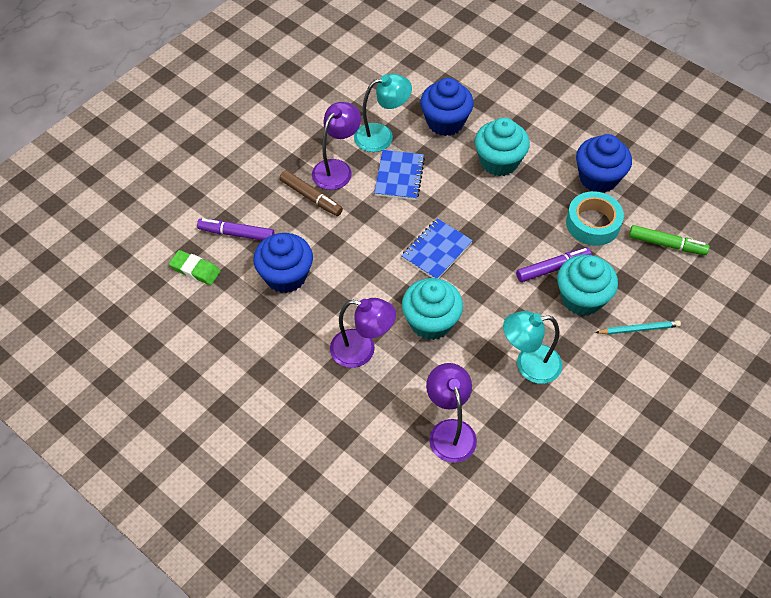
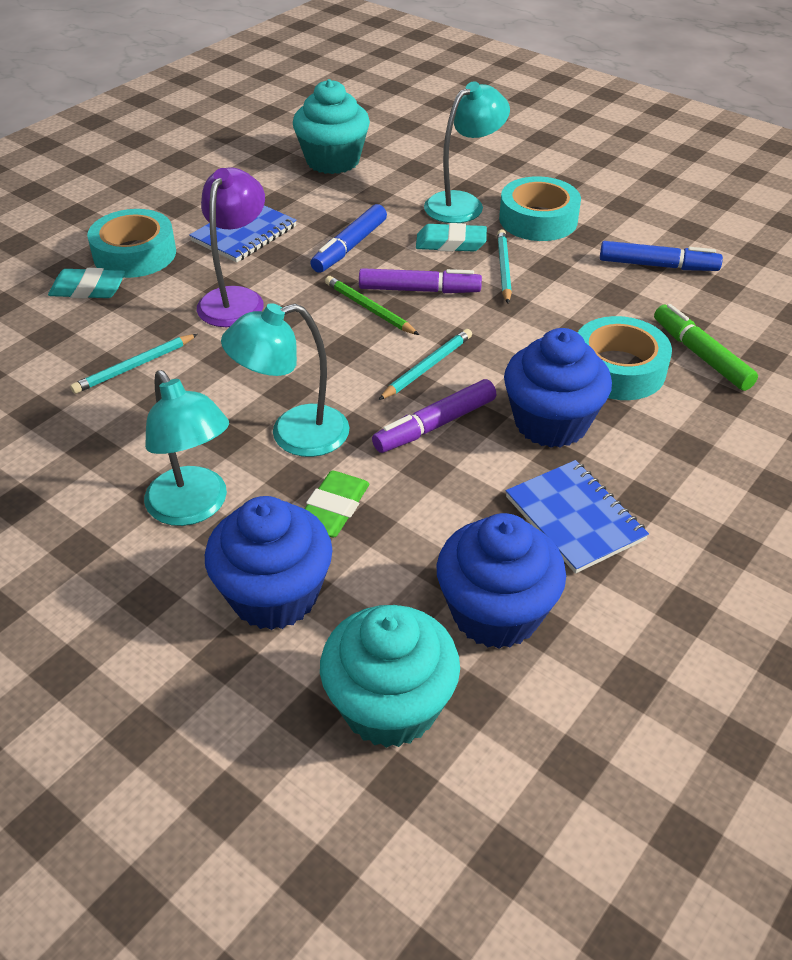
blue marker: 0 -> 2
brown marker: 1 -> 0
green pencil: 0 -> 1
purple lamp: 3 -> 1
turquoise cupcake: 3 -> 2
turquoise eraser: 0 -> 2
turquoise lamp: 2 -> 3
turquoise pencil: 1 -> 3
turquoise tape: 1 -> 3

